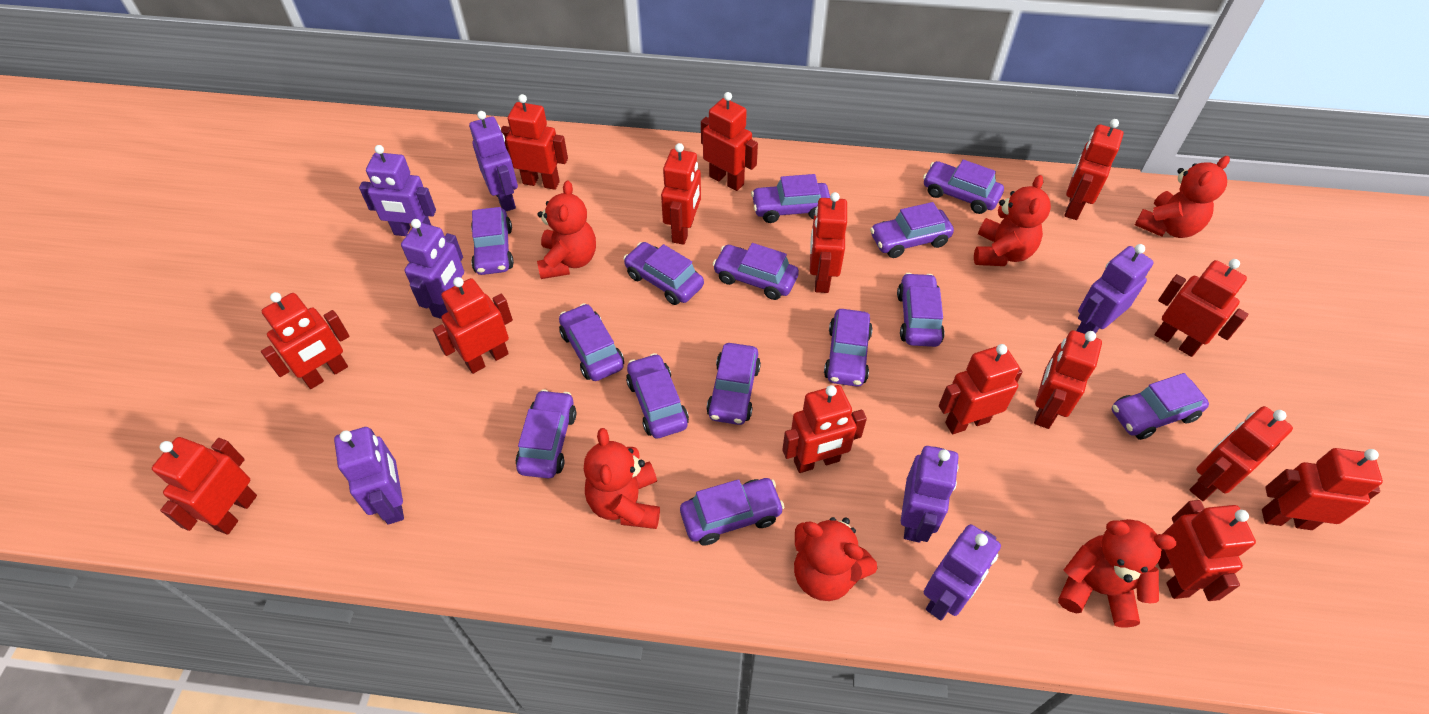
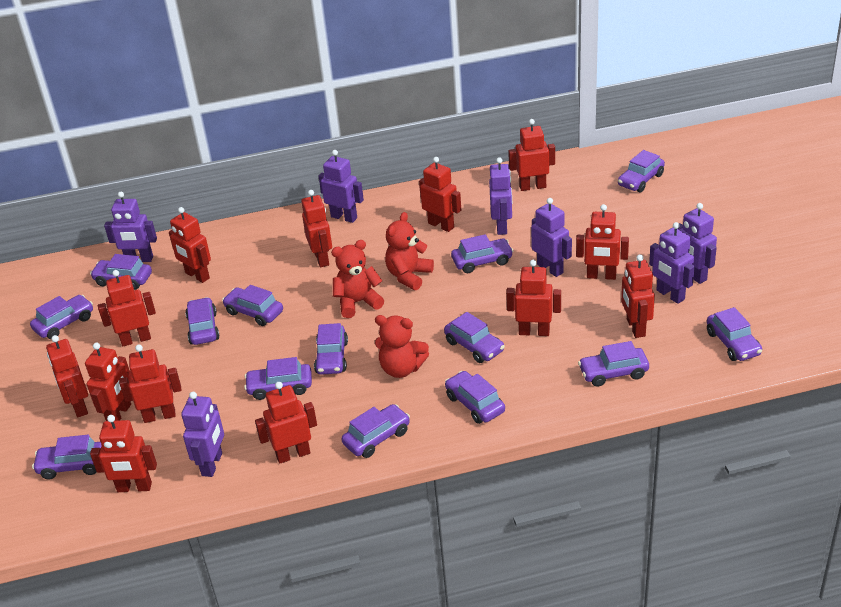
red robot: 15 -> 13
red teddy bear: 6 -> 3

